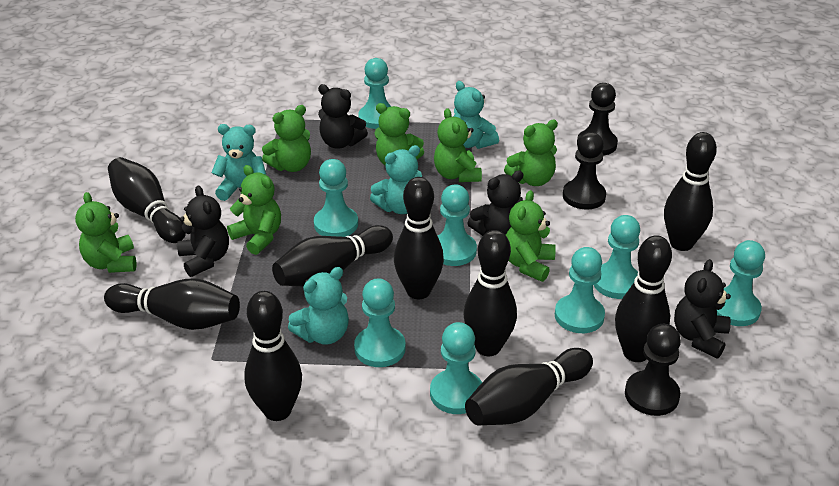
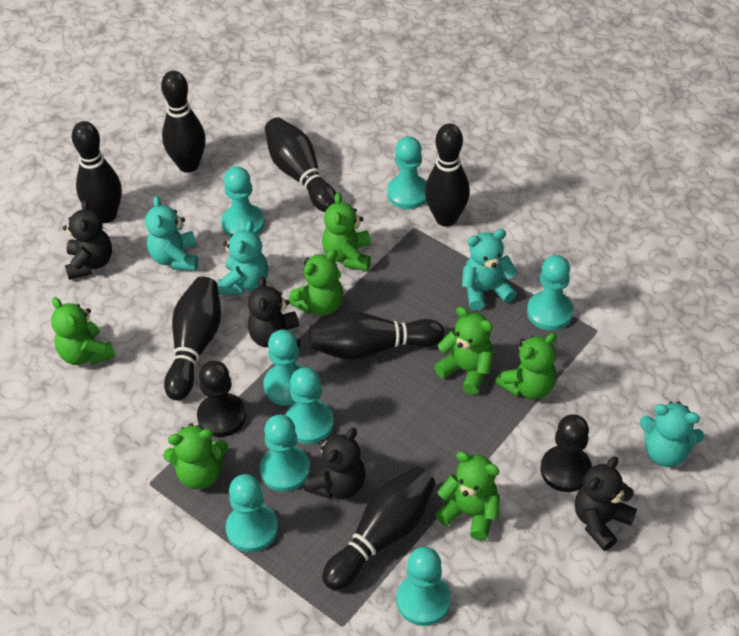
black bowling pin: 9 -> 7
black pawn: 3 -> 2

